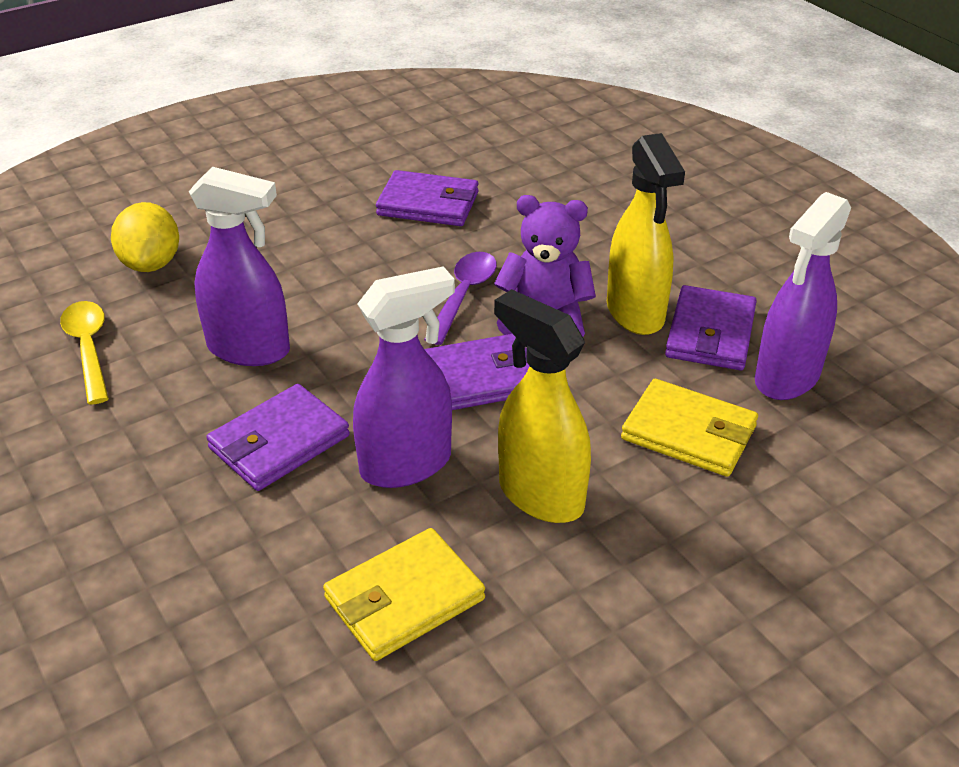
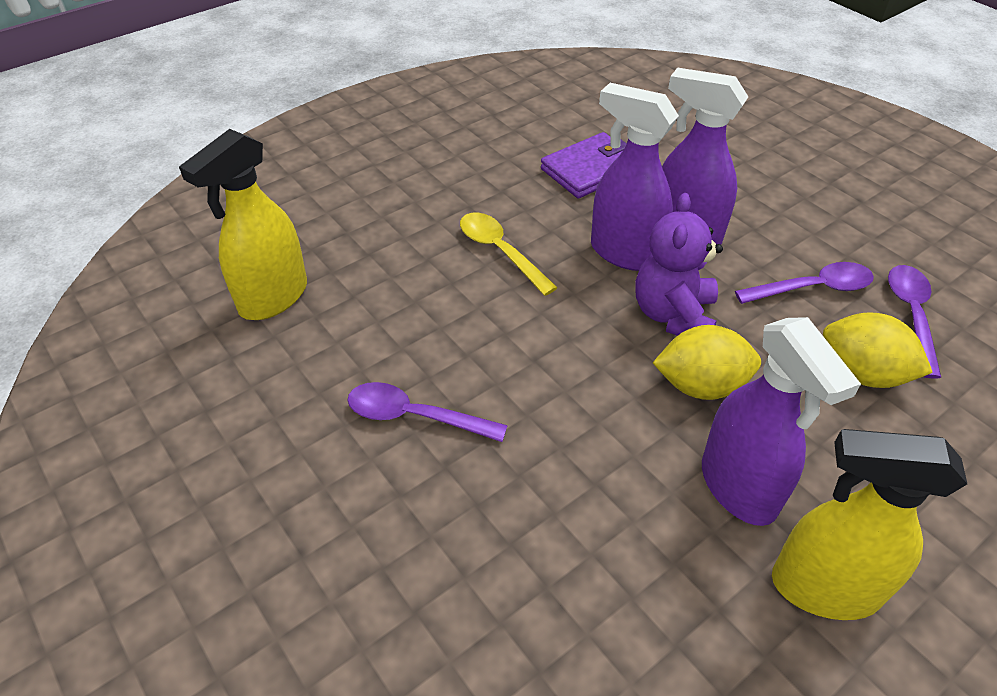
purple spoon: 1 -> 3
purple wallet: 4 -> 1
yellow lemon: 1 -> 2
yellow wallet: 2 -> 0

